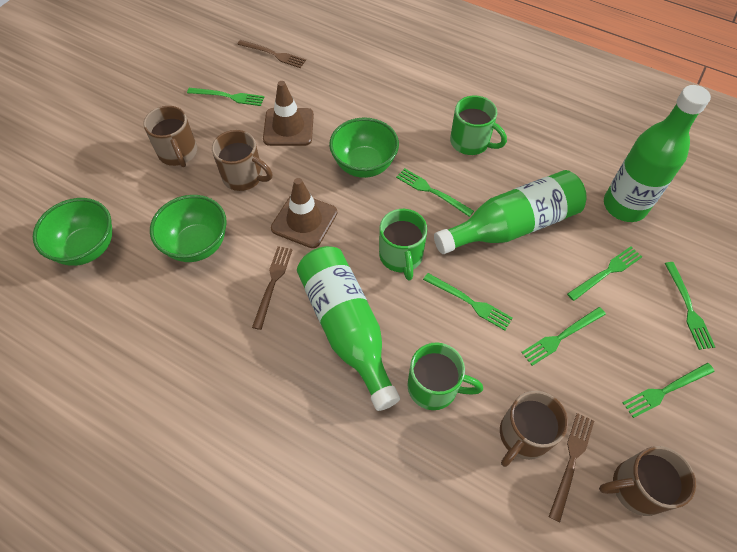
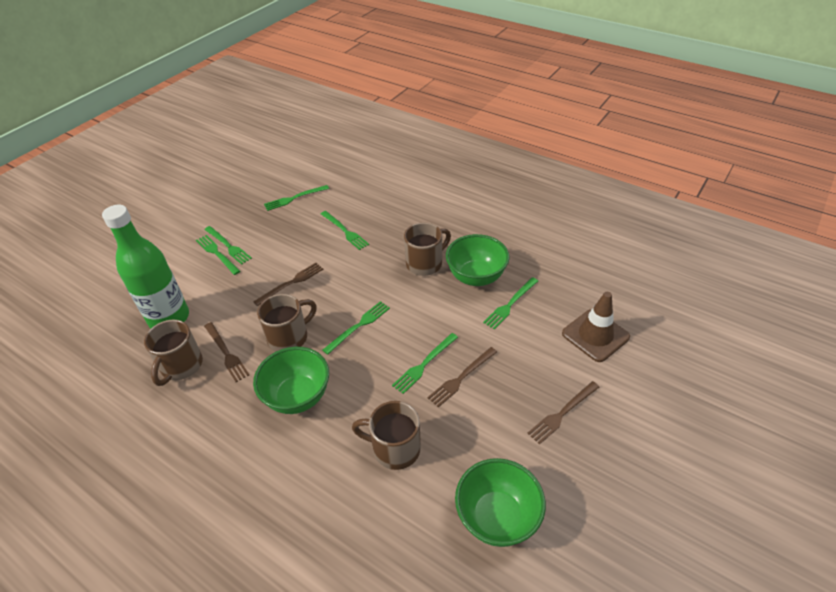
brown fork: 3 -> 4
brown traffic cone: 2 -> 1
green bottle: 3 -> 1
green mug: 3 -> 0

